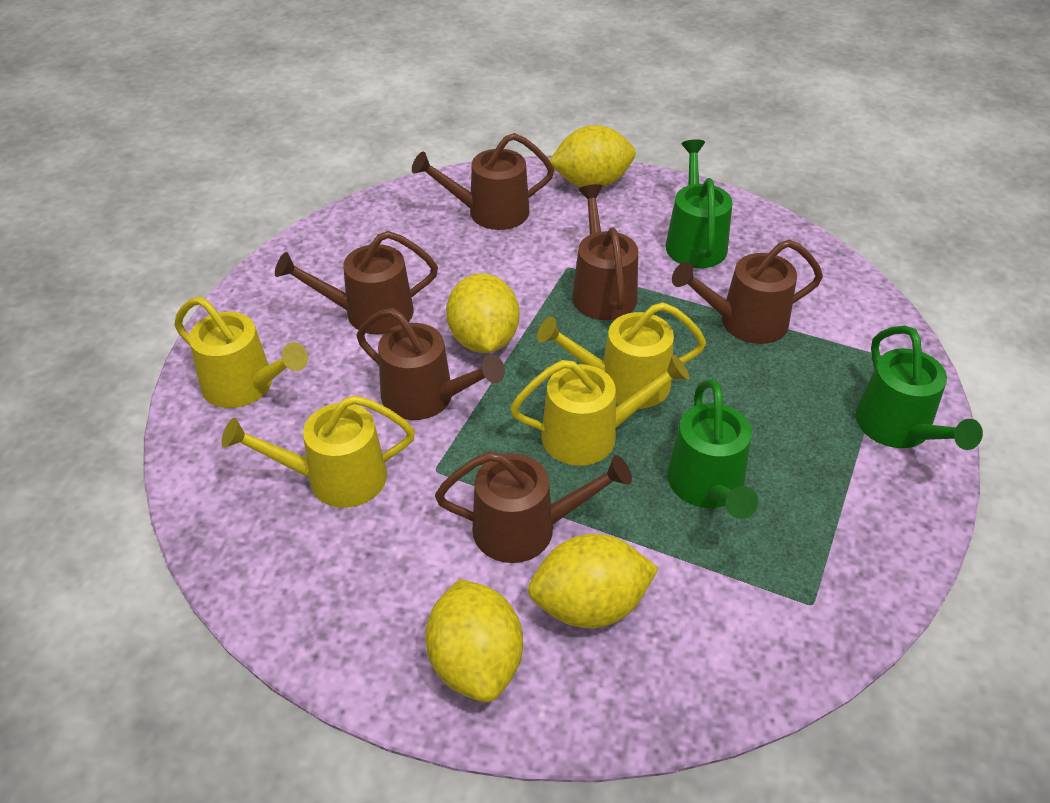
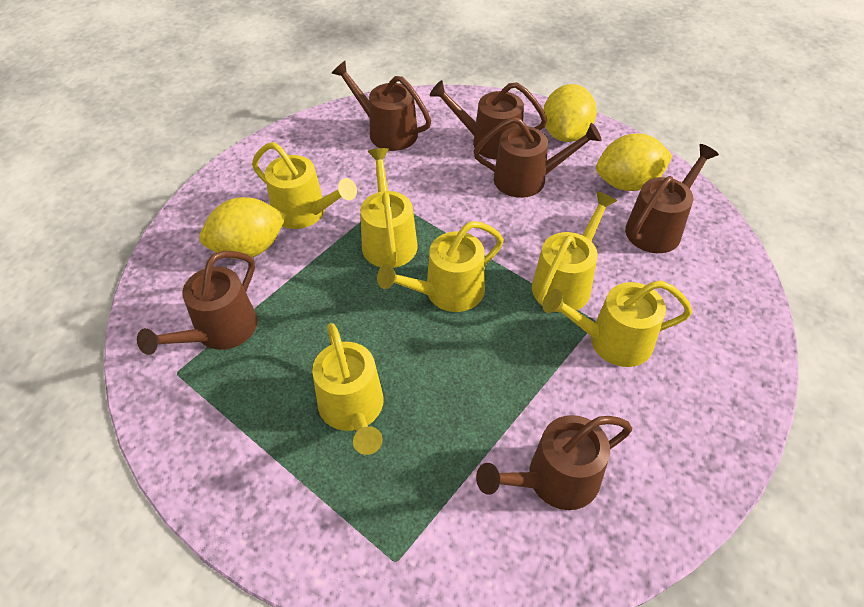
green watering can: 3 -> 0
yellow lemon: 4 -> 3
yellow watering can: 4 -> 6

